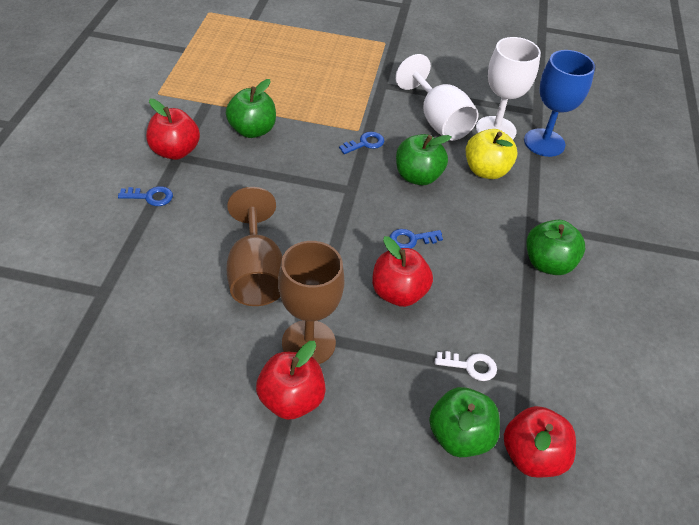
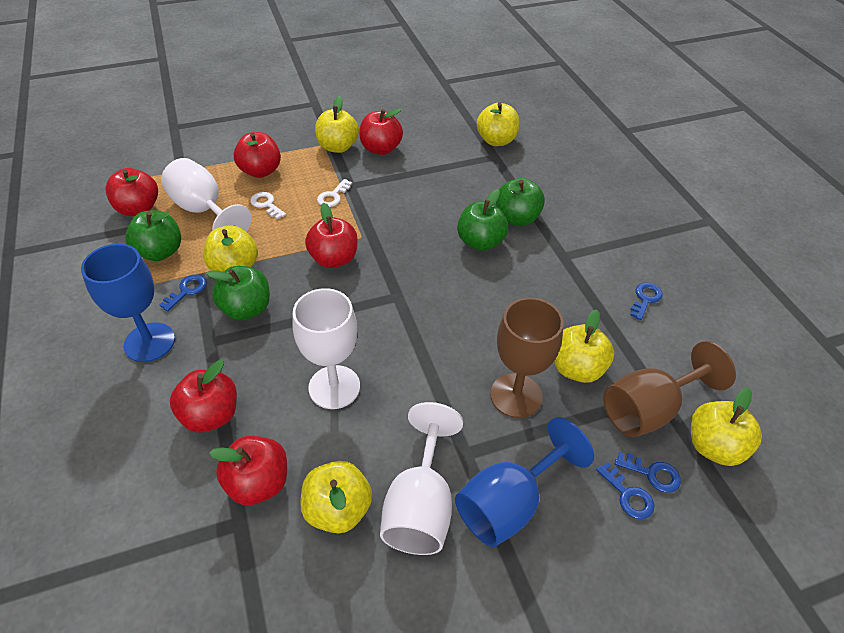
blue goblet: 1 -> 2
blue key: 3 -> 4
red apple: 4 -> 6
white goblet: 2 -> 3
white key: 1 -> 2
yellow apple: 1 -> 6

